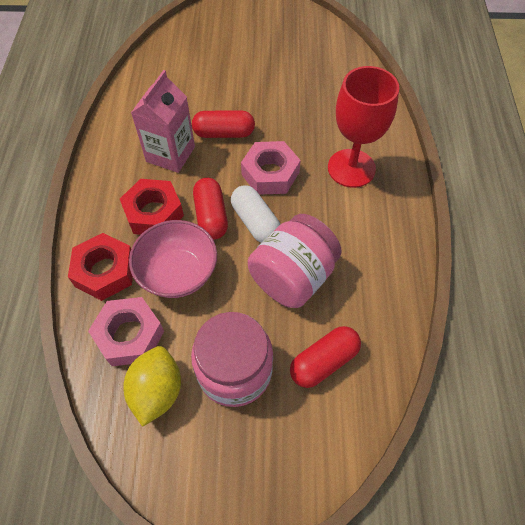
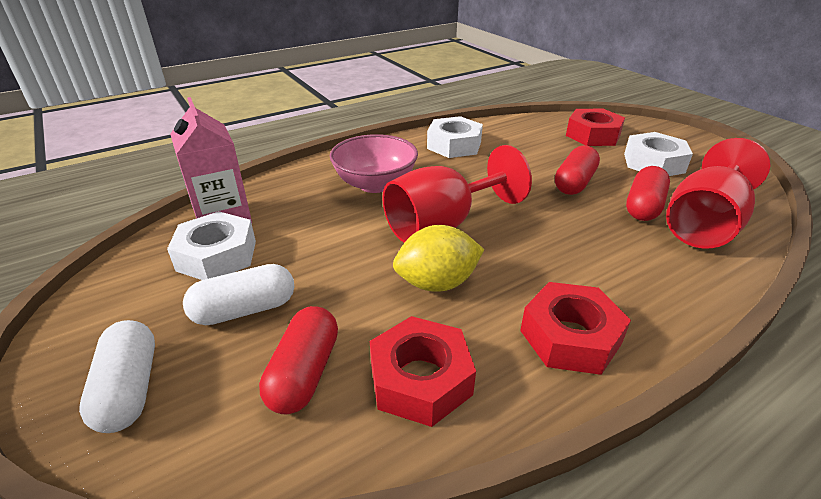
pink jar: 2 -> 0
pink nut: 2 -> 0
red goblet: 1 -> 2
red nut: 2 -> 3
white capsule: 1 -> 2
white nut: 0 -> 3

